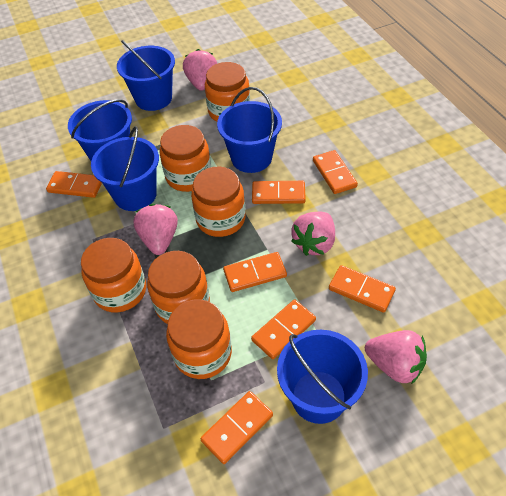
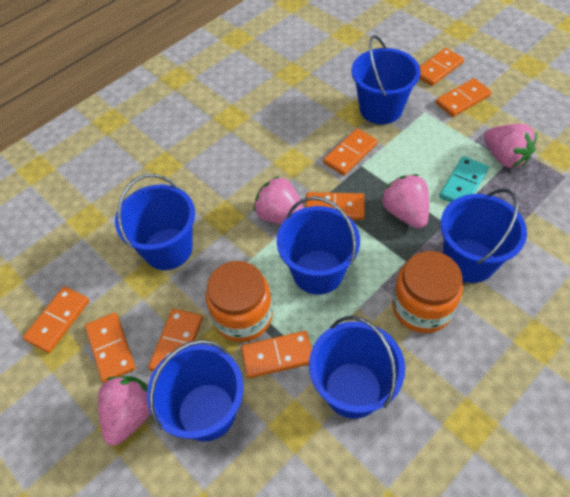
blue bucket: 5 -> 6
orange domino: 7 -> 8
orange jar: 6 -> 2
turquoise domino: 0 -> 1

